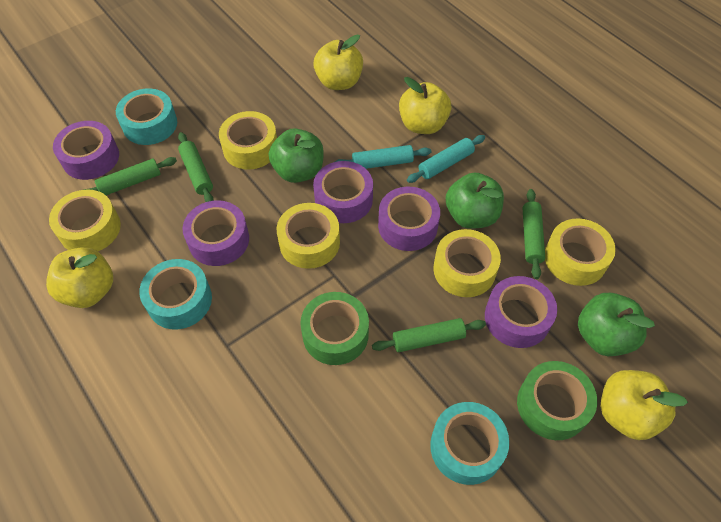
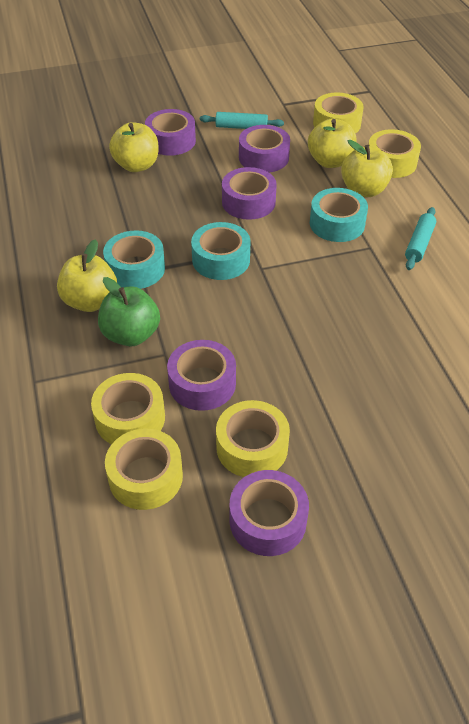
green apple: 3 -> 1
green rolling pin: 4 -> 0
green tape: 2 -> 0

